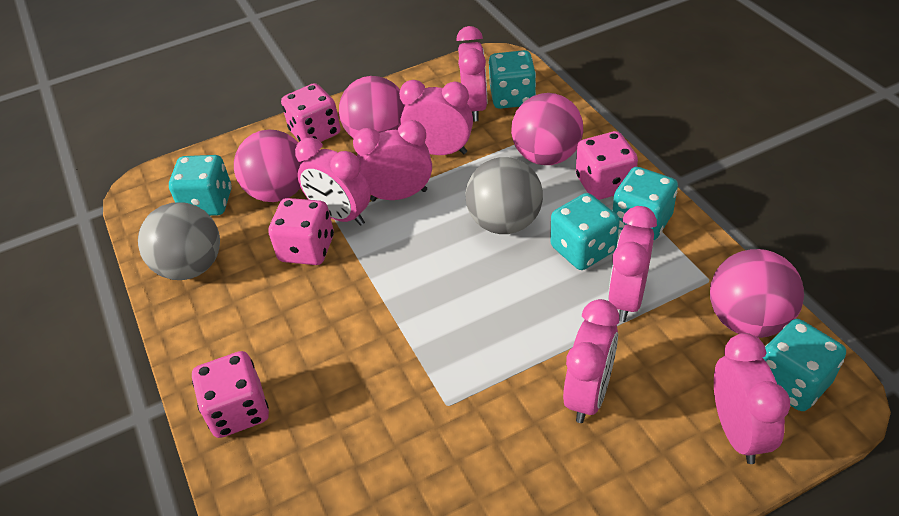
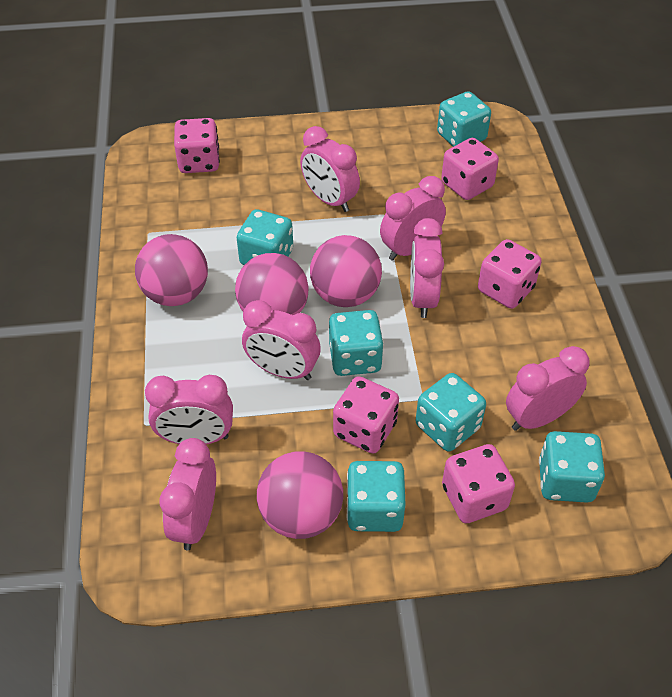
grey ball: 2 -> 0
pink dice: 4 -> 5
turquoise dice: 5 -> 6

